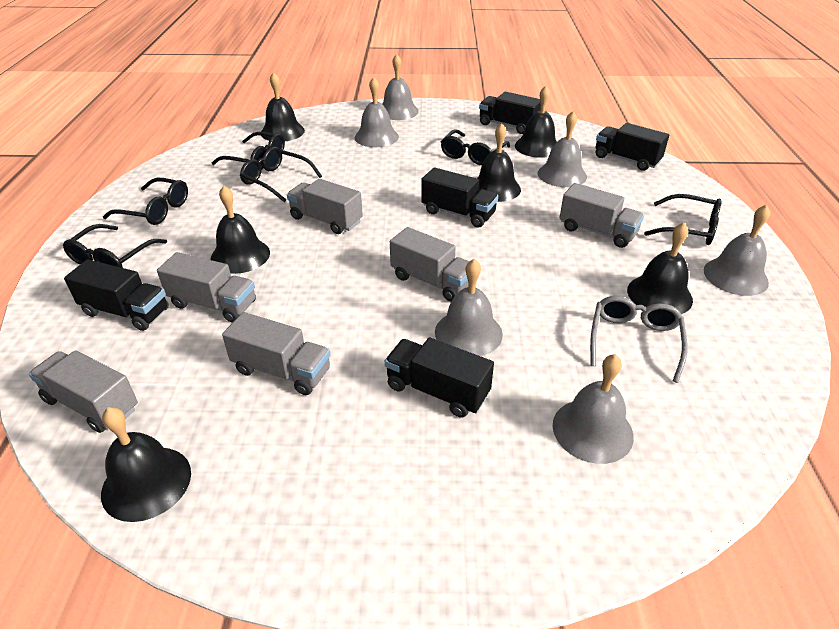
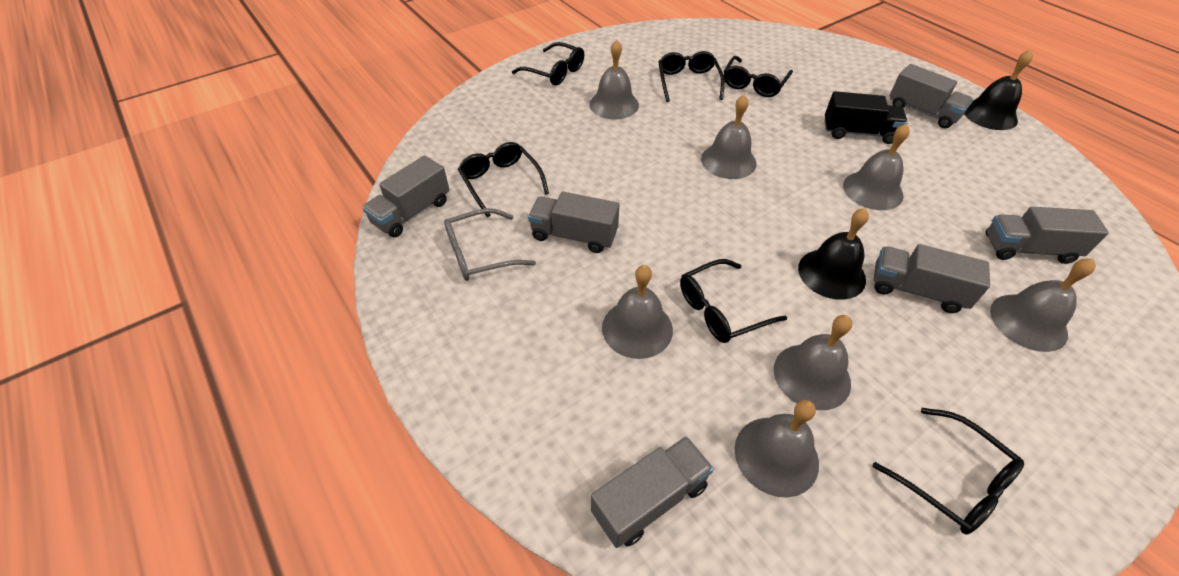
black bell: 6 -> 2
black truck: 5 -> 1
grey bell: 6 -> 7

